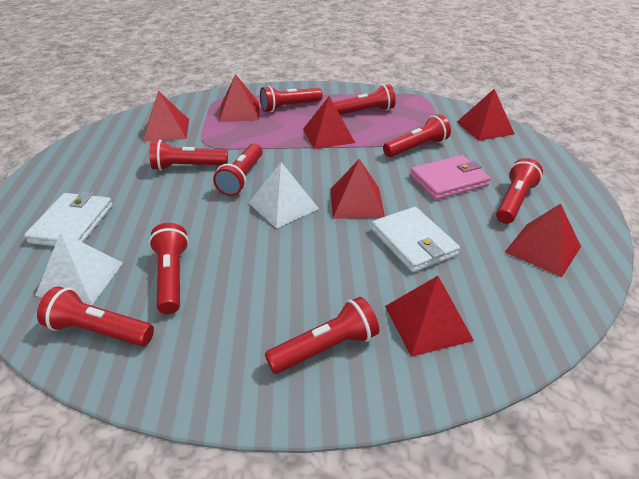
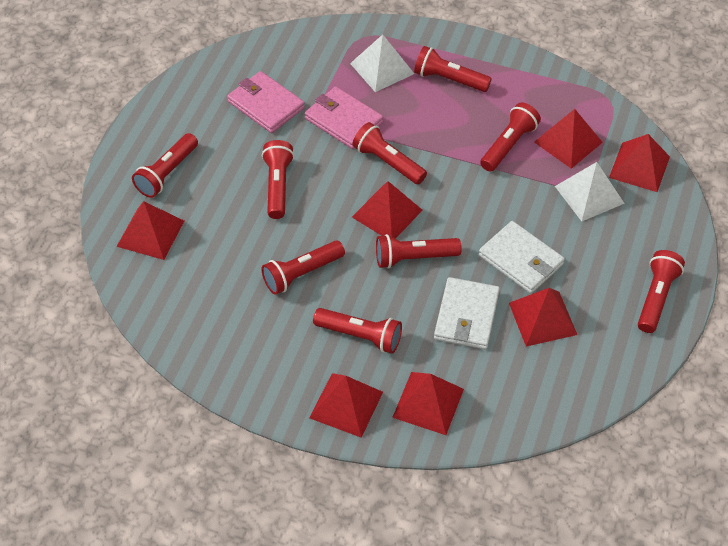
pink wallet: 1 -> 2

